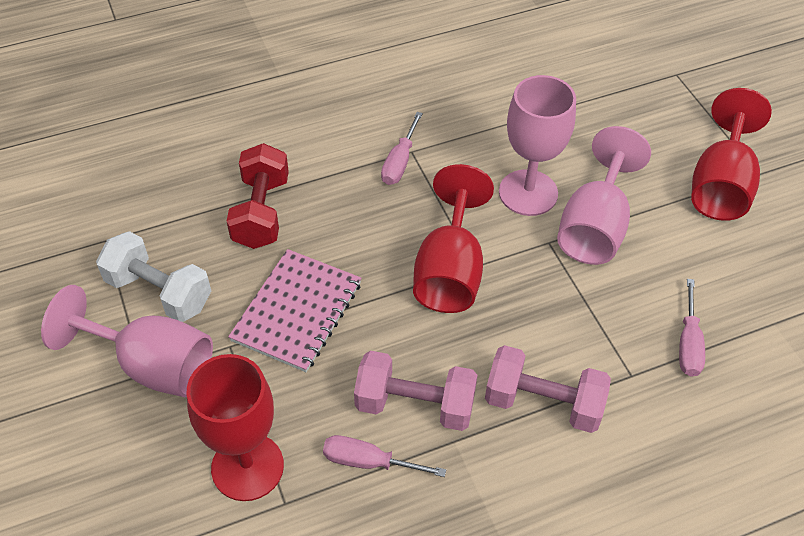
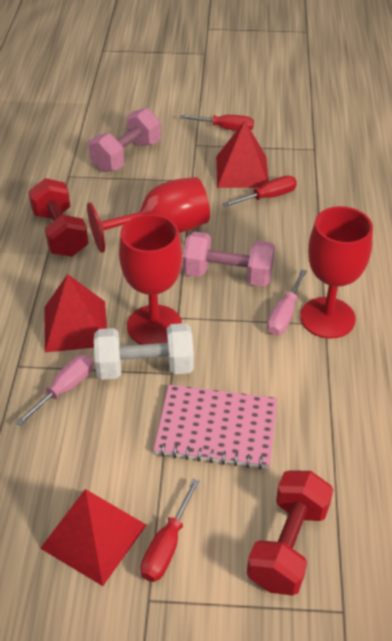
pink goblet: 3 -> 0
pink screwdriver: 3 -> 2
red dumbbell: 1 -> 2
red pyramid: 0 -> 3
red screwdriver: 0 -> 3

